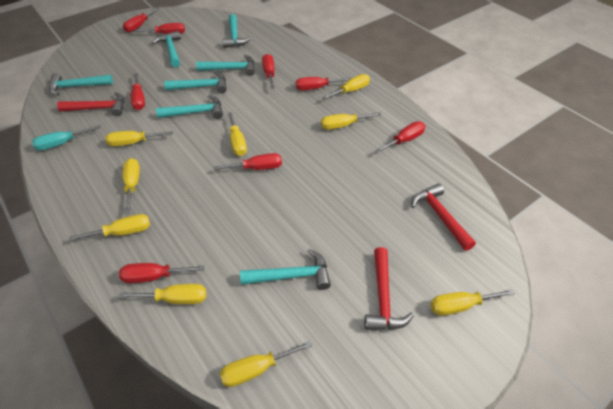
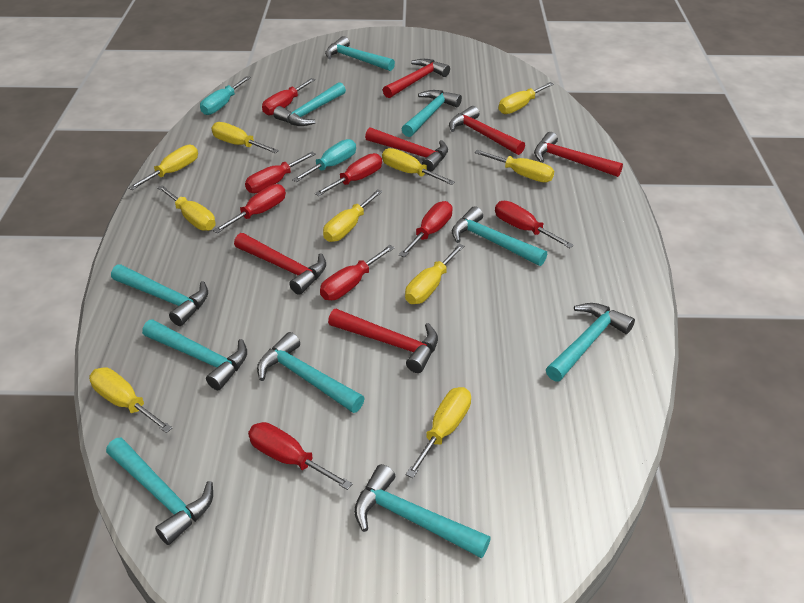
red hammer: 3 -> 6
turquoise hammer: 7 -> 10
turquoise screwdriver: 1 -> 2
yellow screwdriver: 9 -> 10

